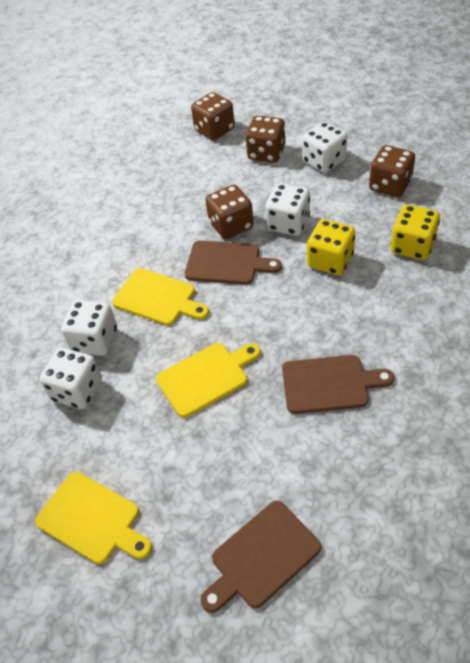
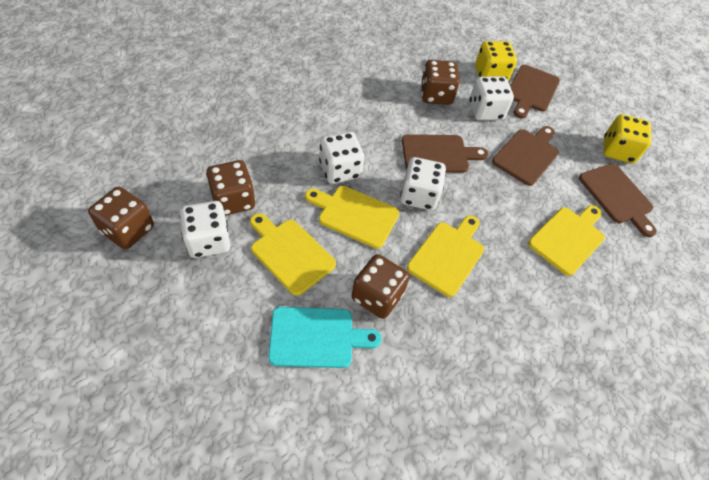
brown cutting board: 3 -> 4
turquoise cutting board: 0 -> 1
yellow cutting board: 3 -> 4

